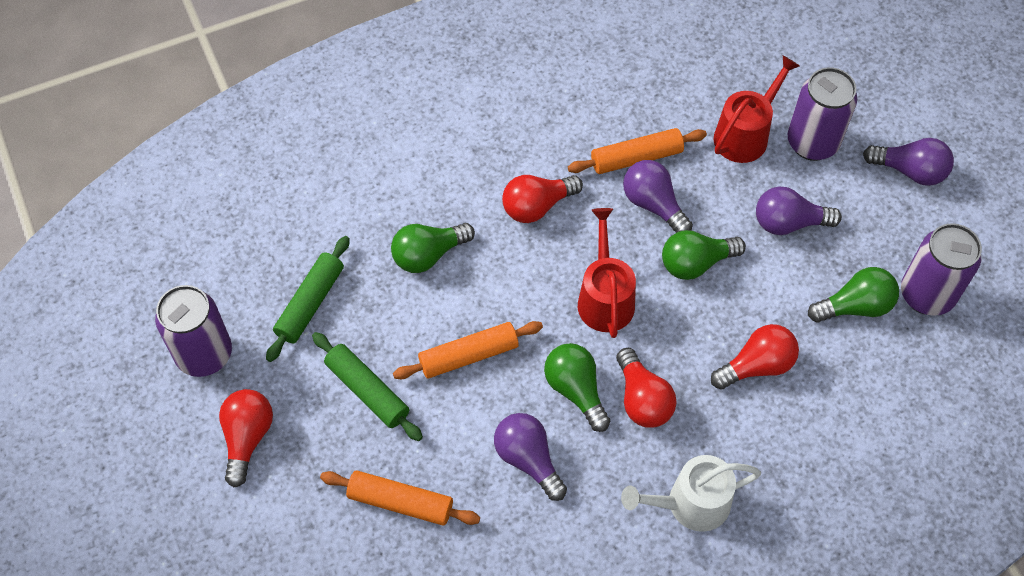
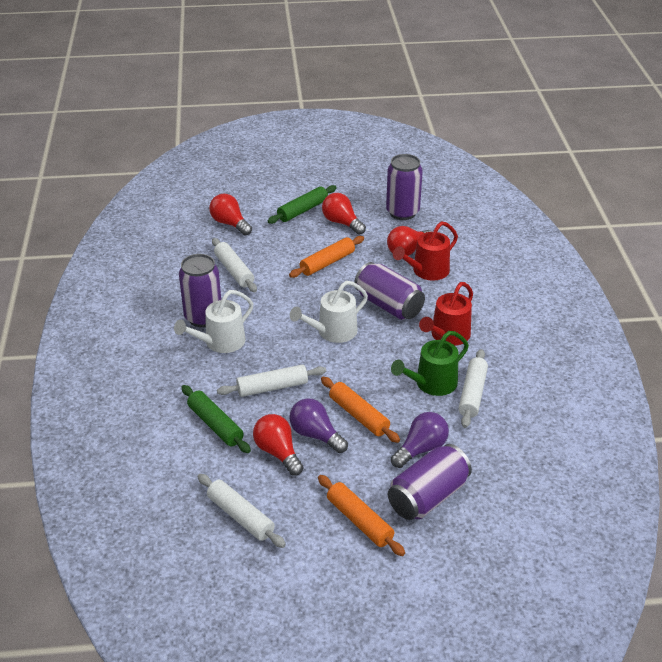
green light bulb: 4 -> 0
green watering can: 0 -> 1
purple can: 3 -> 4
purple light bulb: 4 -> 2
white rolling pin: 0 -> 4
white watering can: 1 -> 2

